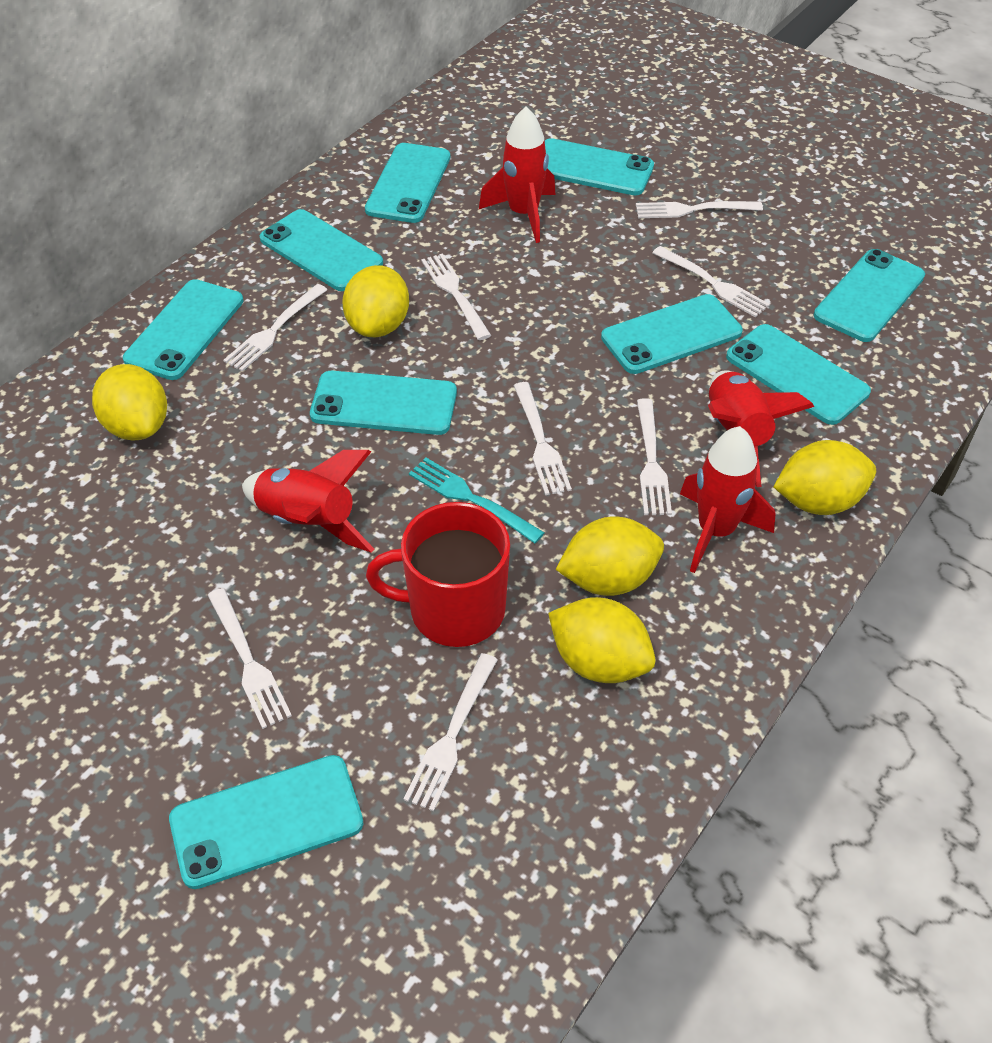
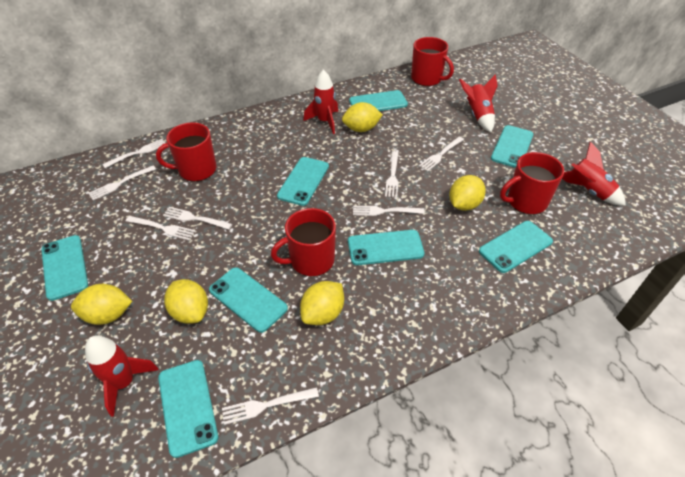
red mug: 1 -> 4
turquoise fork: 1 -> 0
turquoise phone: 9 -> 8

